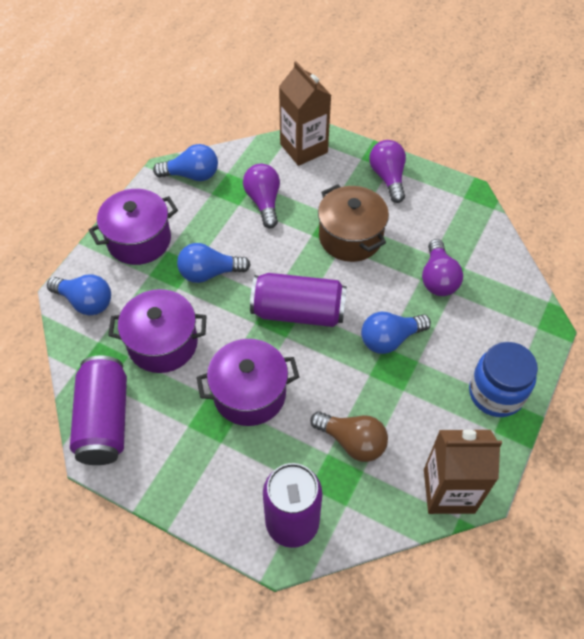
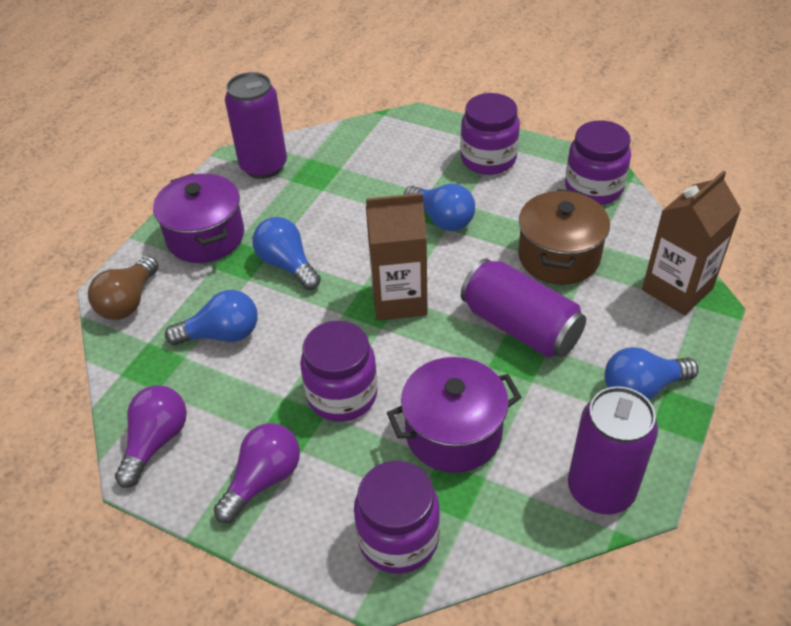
blue jar: 1 -> 0
purple jar: 0 -> 4
purple light bulb: 3 -> 2
purple pot: 3 -> 2

